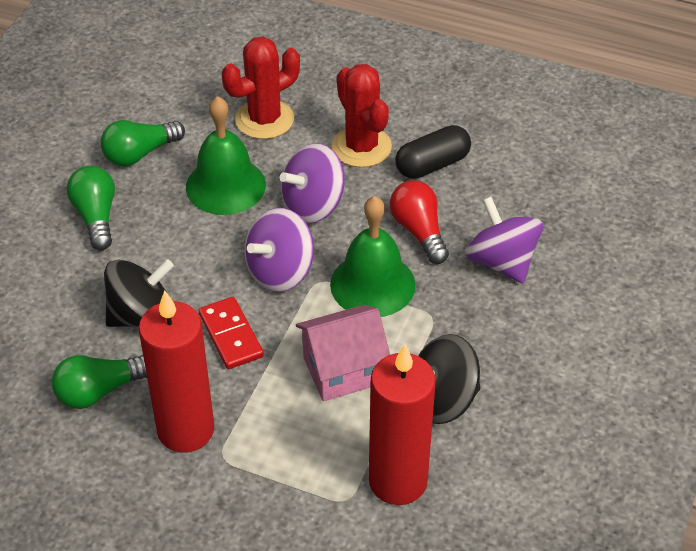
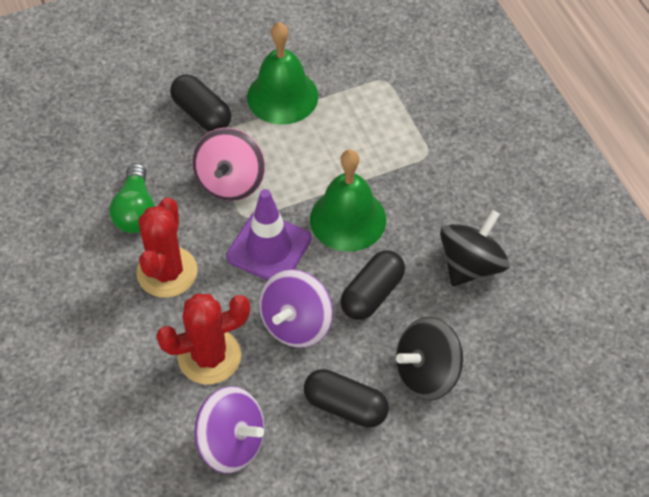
black capsule: 1 -> 3
green light bulb: 3 -> 1
pink house: 1 -> 0
pink spinning top: 0 -> 1
purple spinning top: 3 -> 2
purple traffic cone: 0 -> 1
red candle: 2 -> 0
red domino: 1 -> 0
red light bulb: 1 -> 0

